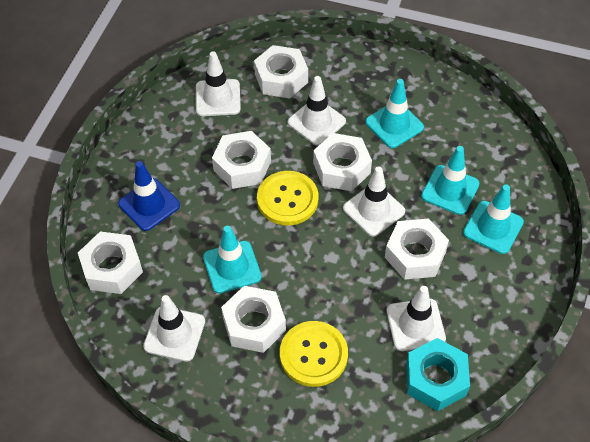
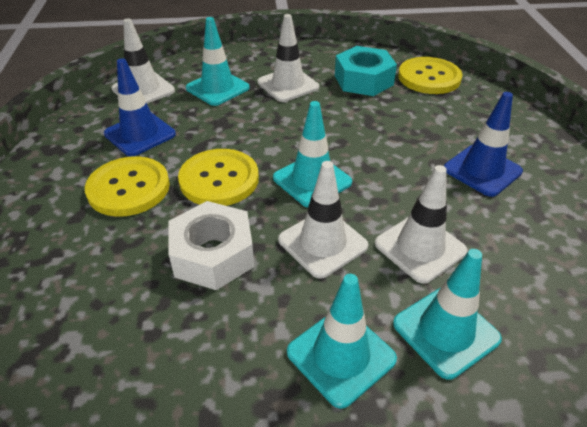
blue traffic cone: 1 -> 2
white nut: 6 -> 1
white traffic cone: 5 -> 4
yellow button: 2 -> 3

